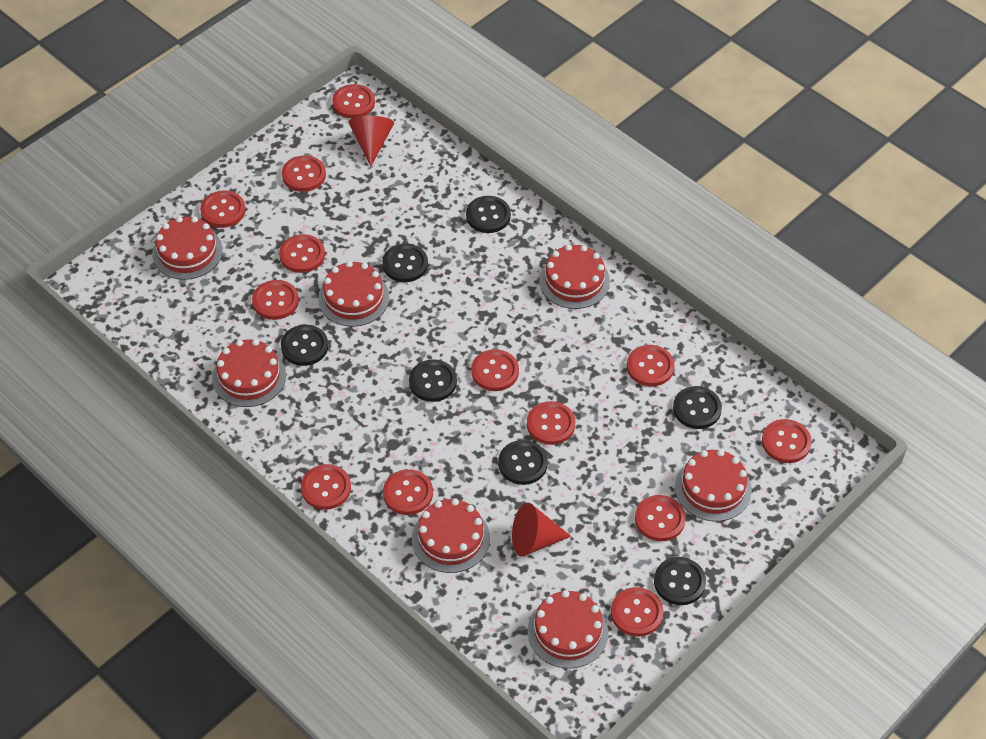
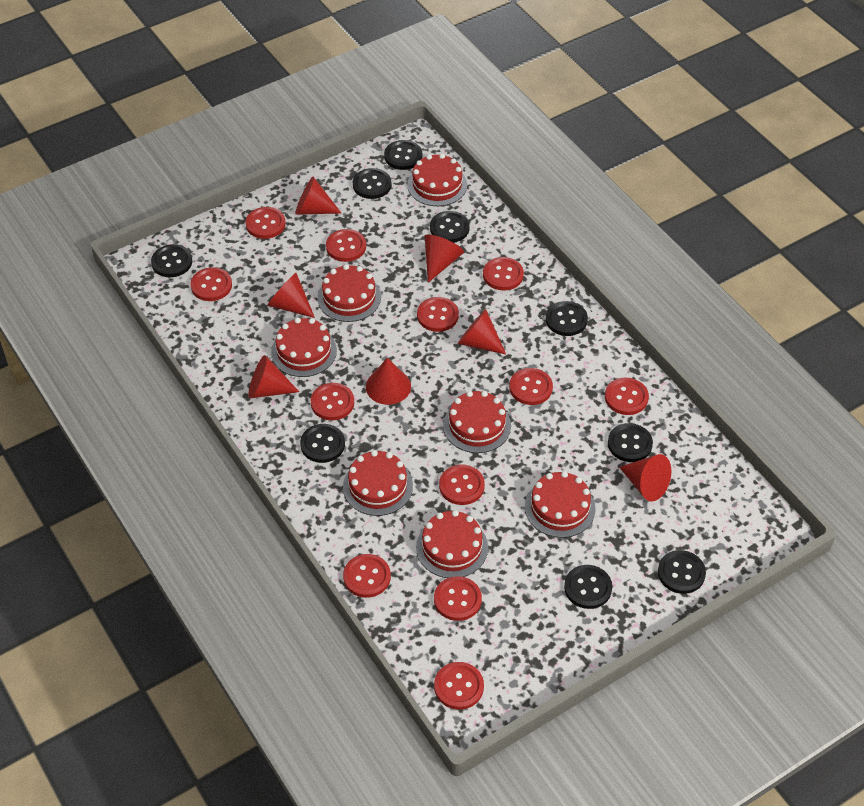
black button: 7 -> 9
red button: 13 -> 12
red cone: 2 -> 7

